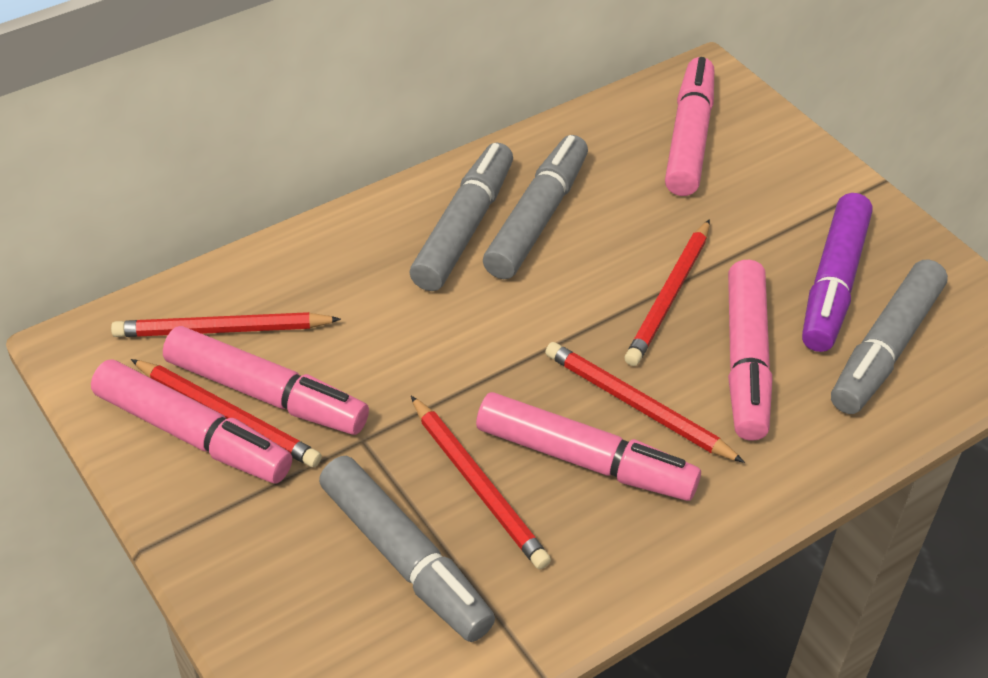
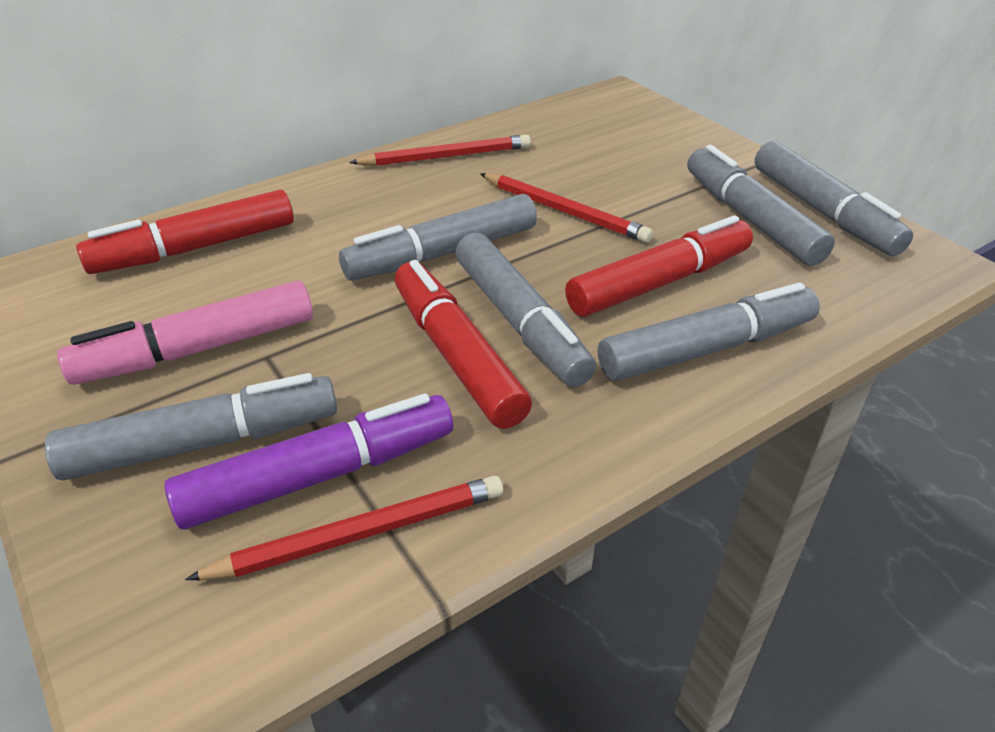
grey marker: 4 -> 6
pink marker: 5 -> 1
red marker: 0 -> 3
red pencil: 5 -> 3

